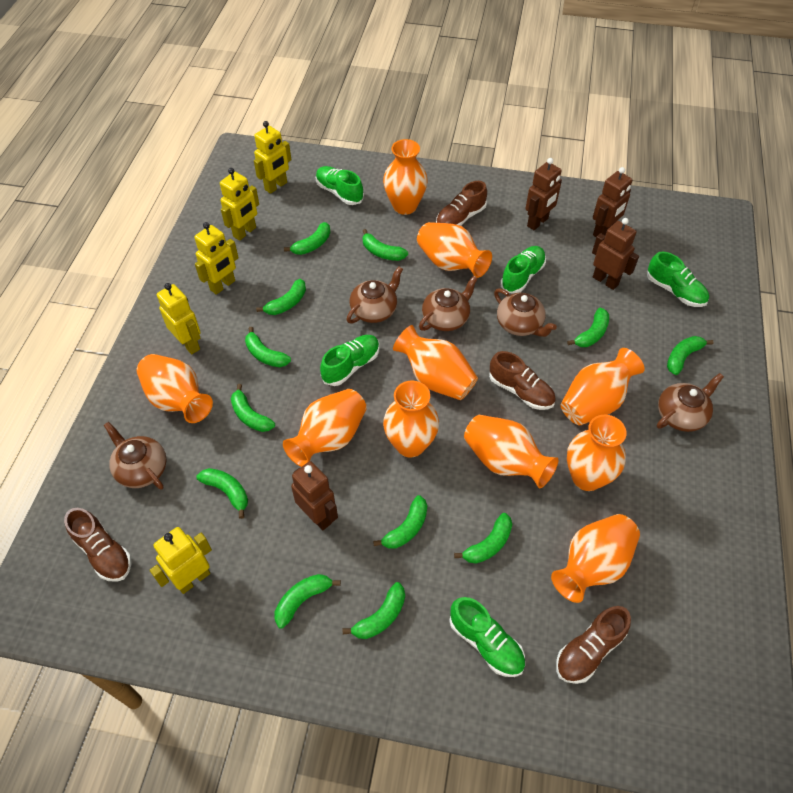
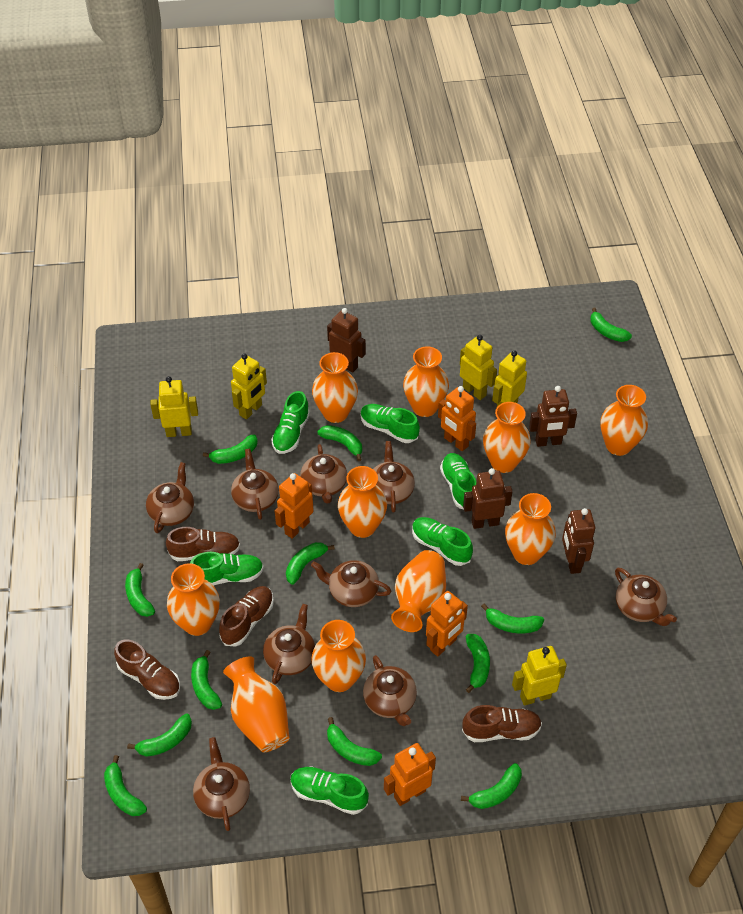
brown teapot: 5 -> 9
green shoe: 5 -> 6
orange robot: 0 -> 4

